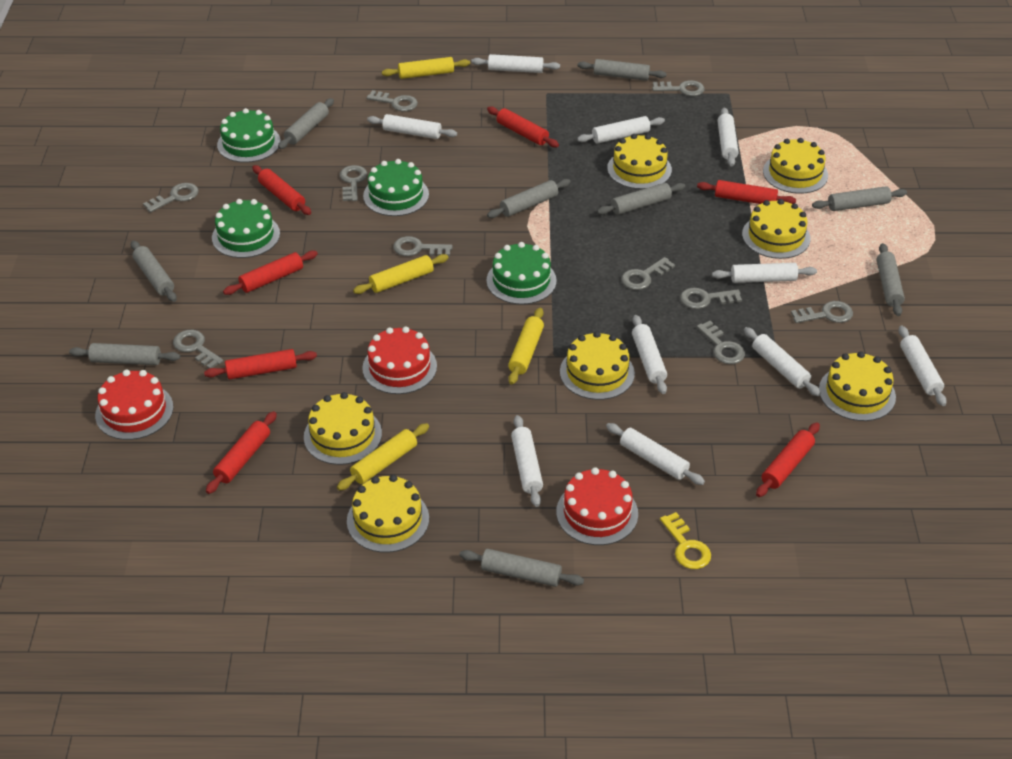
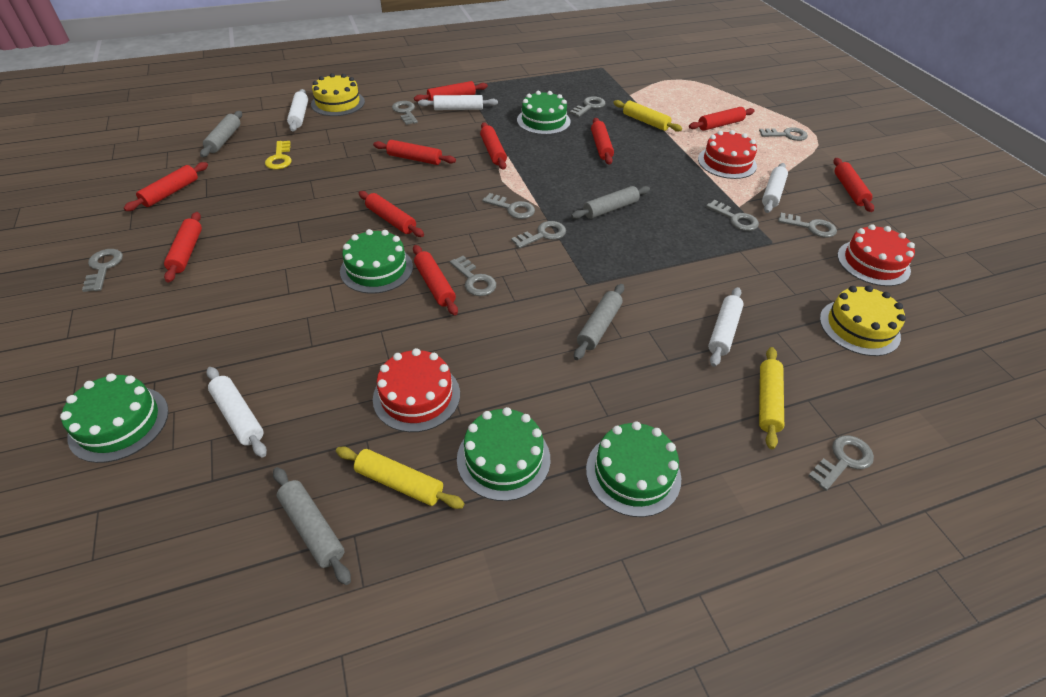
green cake: 4 -> 5
grey rolling pin: 9 -> 4
red rolling pin: 7 -> 10
white rolling pin: 10 -> 5
yellow cake: 7 -> 2
yellow rolling pin: 4 -> 3

